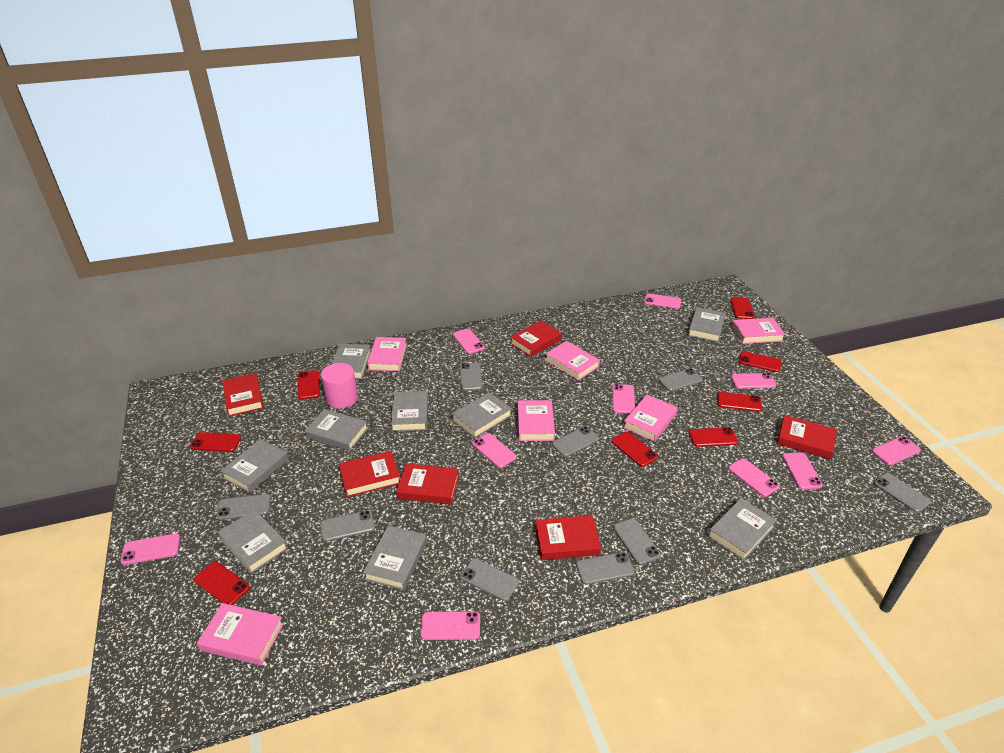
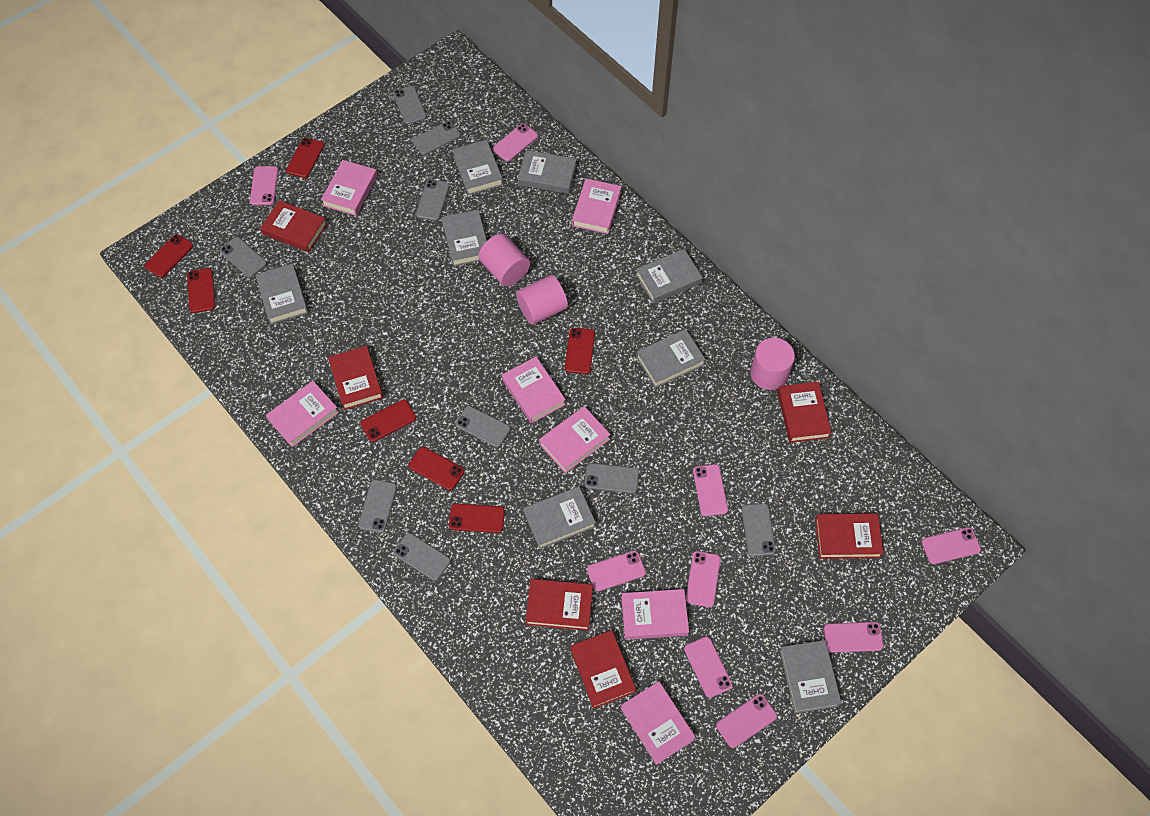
grey book: 9 -> 8
pink book: 6 -> 7
pink cylinder: 1 -> 3
pink phone: 10 -> 9
red phone: 8 -> 7

